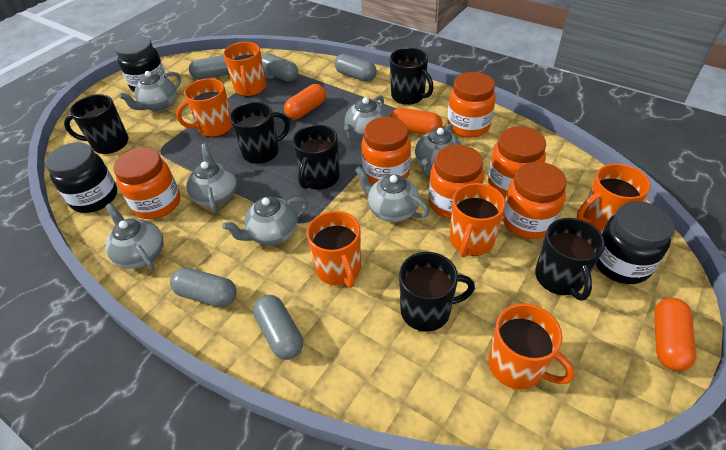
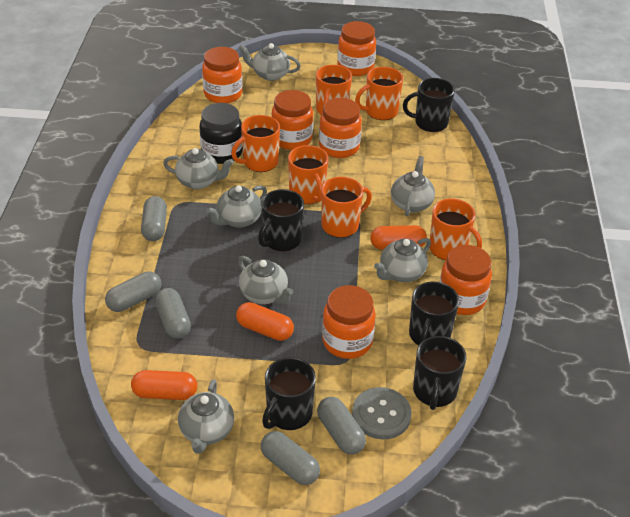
black jar: 3 -> 1
black mug: 6 -> 5
grey button: 0 -> 1

